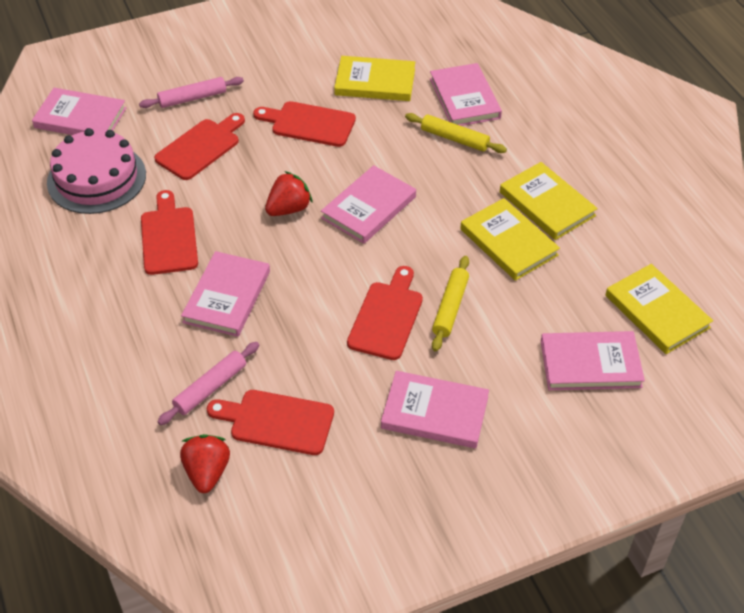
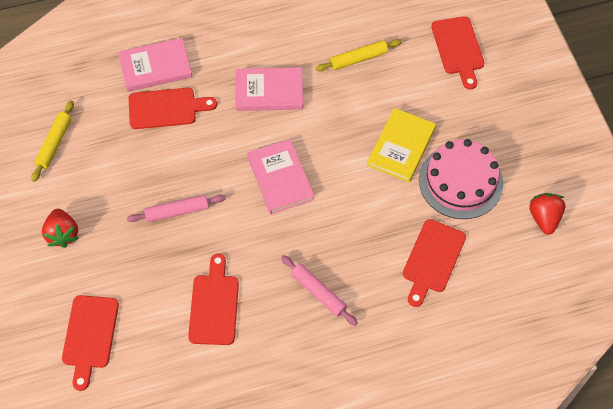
pink book: 6 -> 3
yellow book: 4 -> 1

